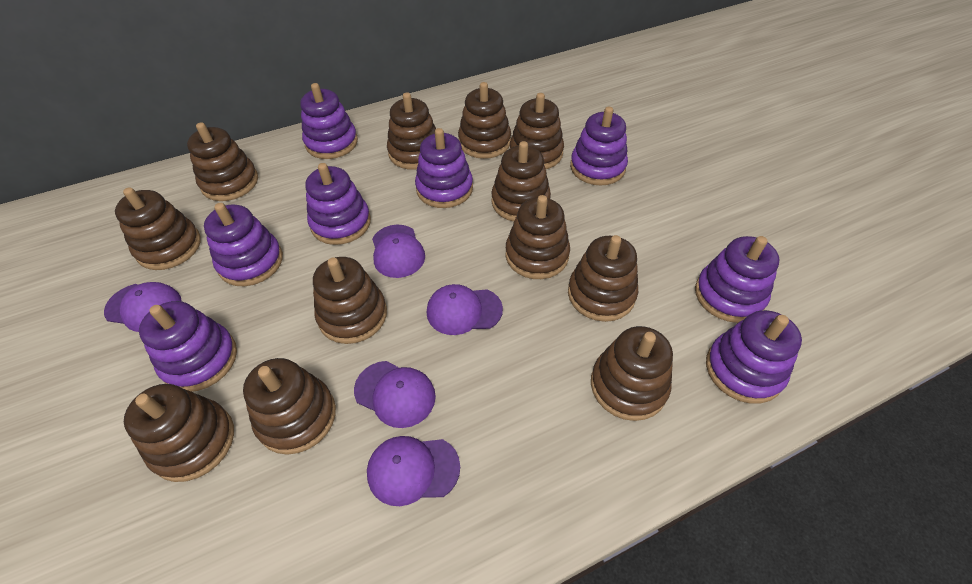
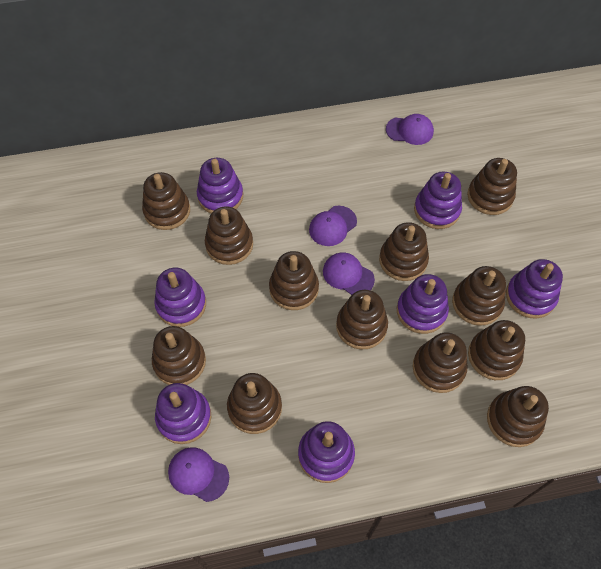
purple cap: 5 -> 4
purple stacking toy: 8 -> 7

